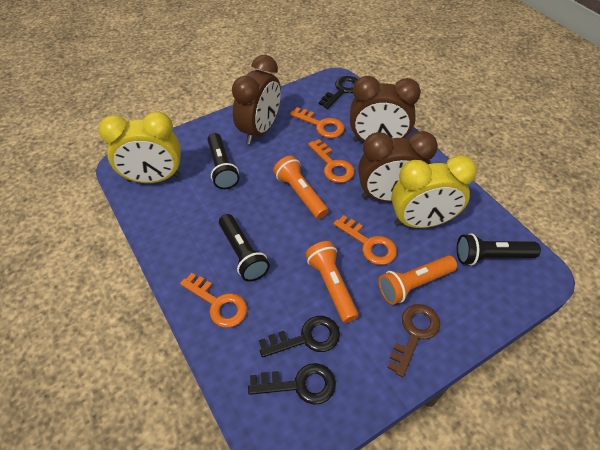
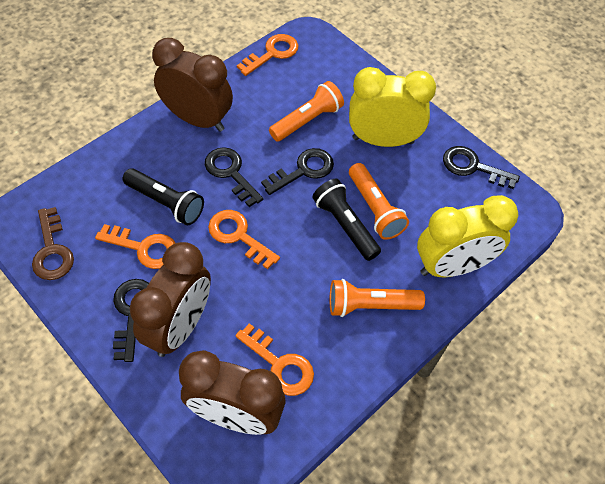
black flashlight: 3 -> 2
black key: 3 -> 4

